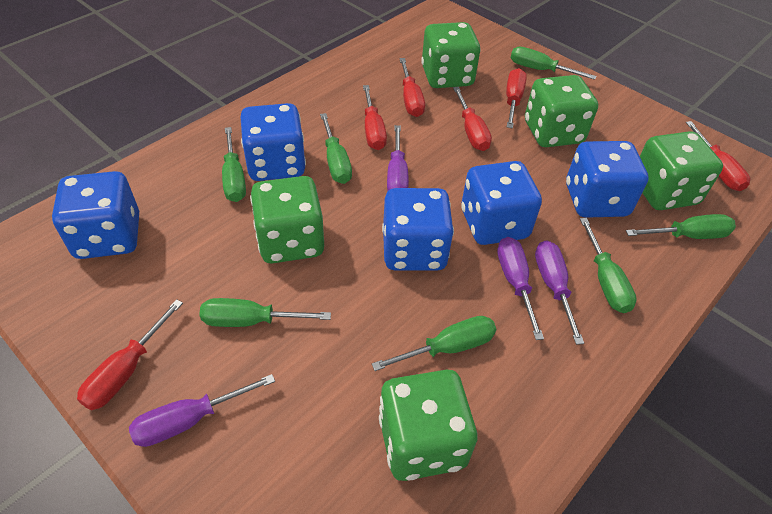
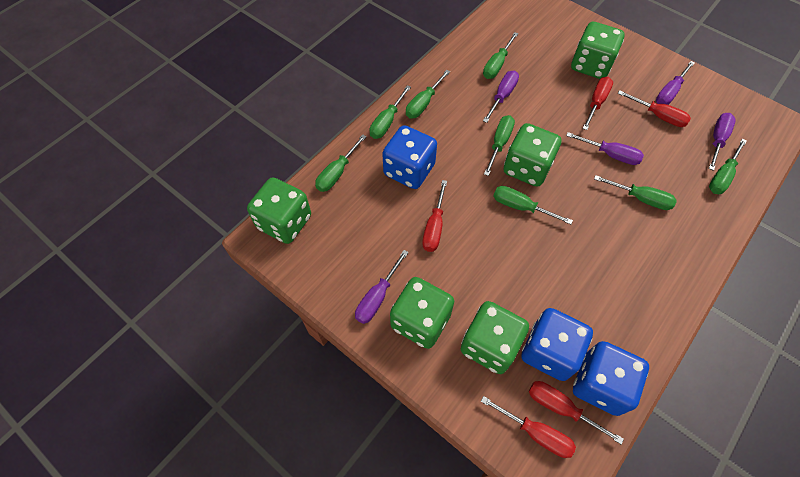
blue dice: 5 -> 3
green screwdriver: 7 -> 8
purple screwdriver: 4 -> 5
red screwdriver: 6 -> 5

